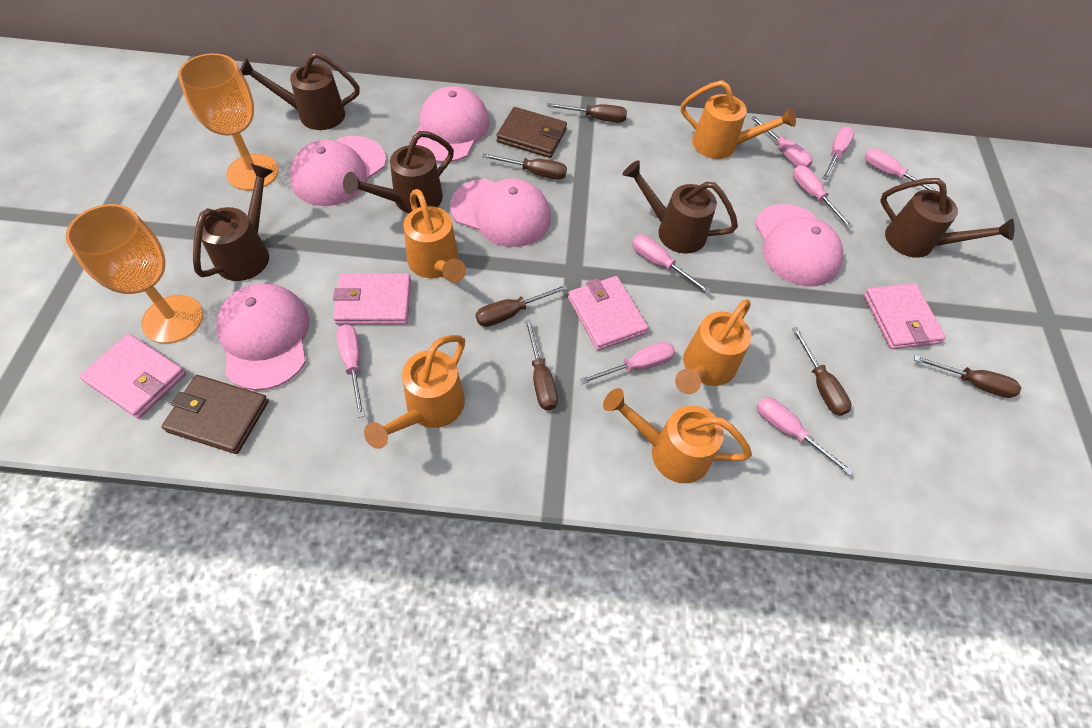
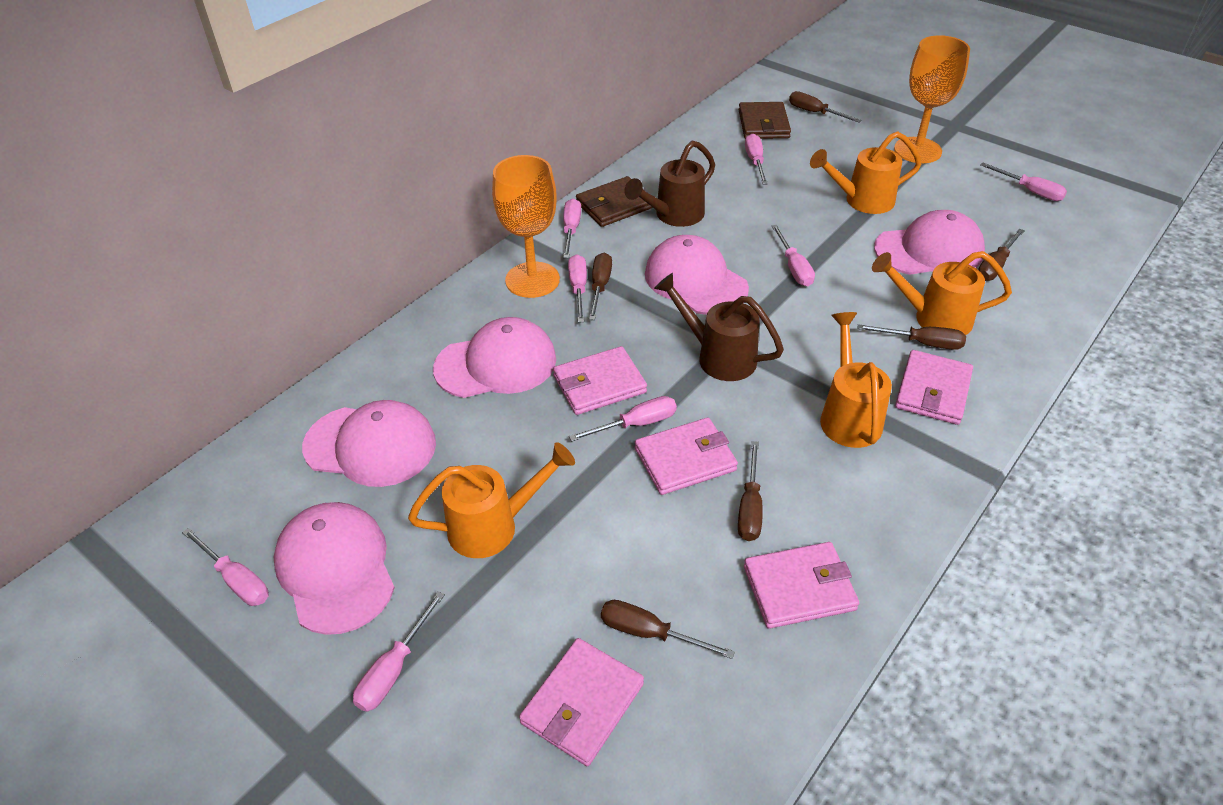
brown watering can: 5 -> 2
orange watering can: 5 -> 4
pink wallet: 4 -> 5

